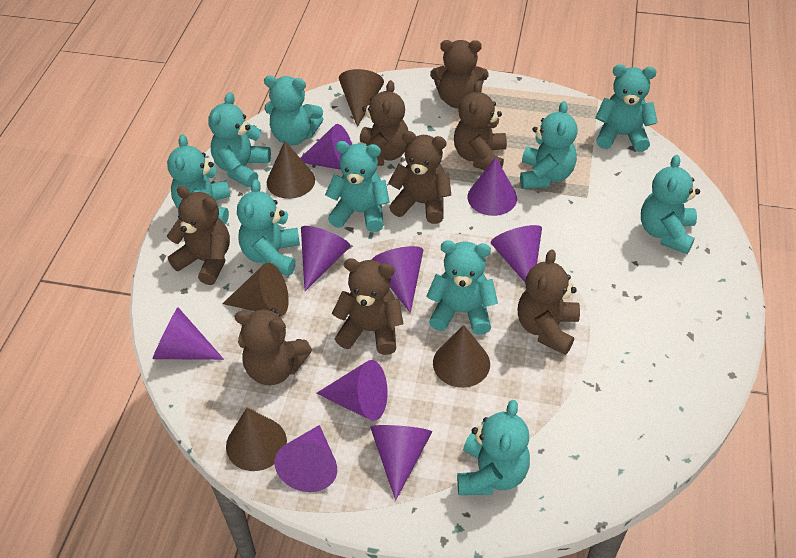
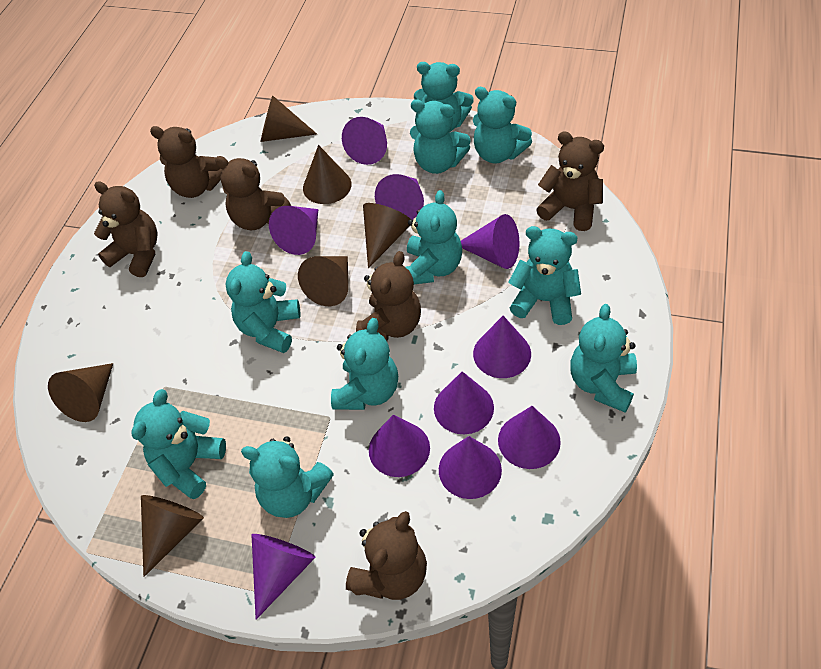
brown cone: 5 -> 6
brown teddy bear: 8 -> 6
purple cone: 9 -> 10

